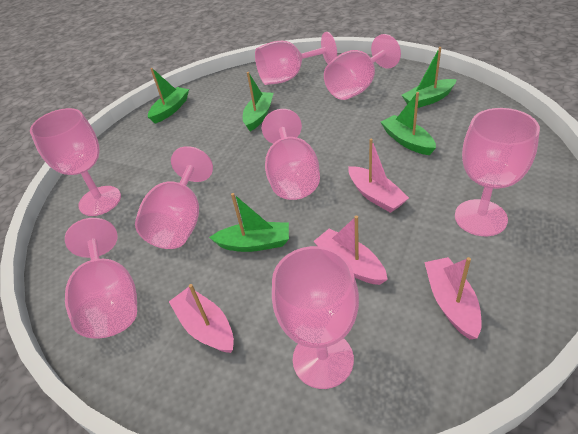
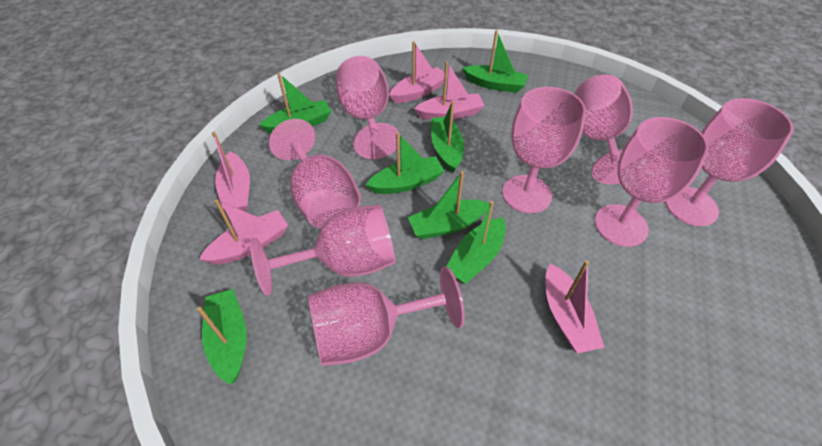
green boat: 5 -> 7
pink boat: 4 -> 5

